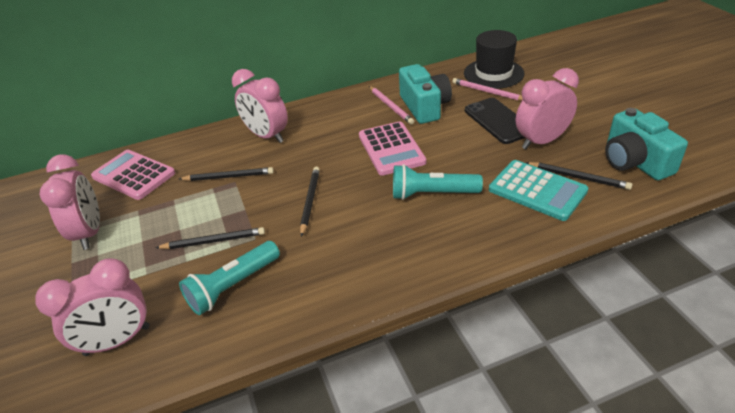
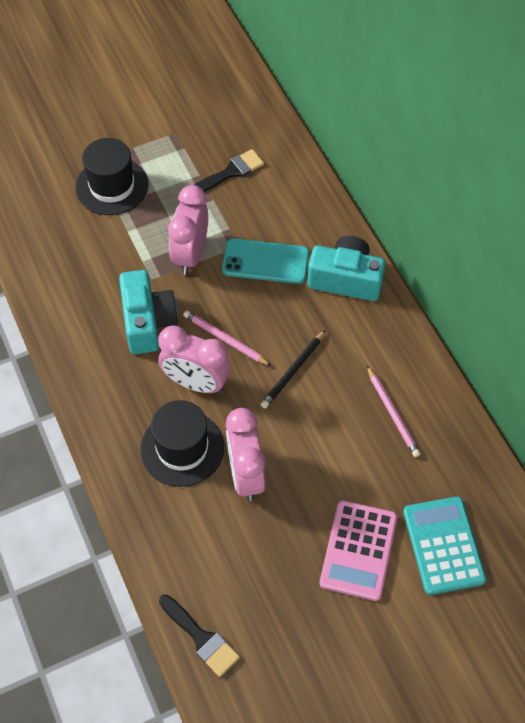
black brush: 0 -> 2
black hat: 1 -> 2
black pencil: 4 -> 1
black phone: 1 -> 0
pink calculator: 2 -> 1
pink clock: 4 -> 3
turquoise flashlight: 2 -> 0
turquoise phone: 0 -> 1

